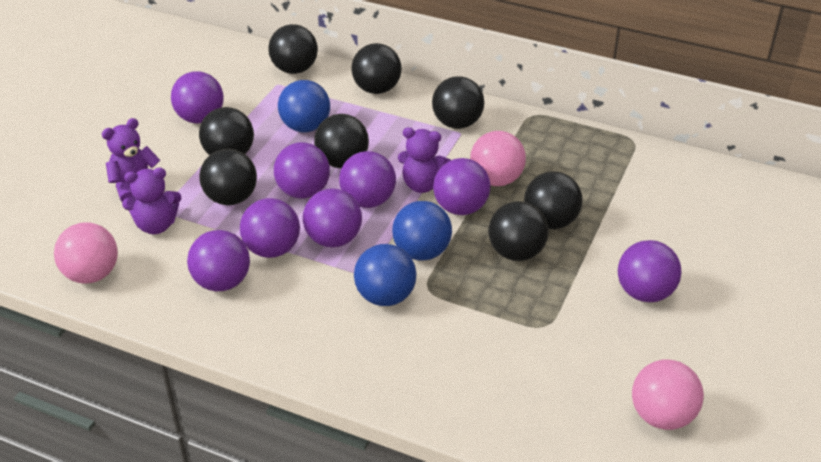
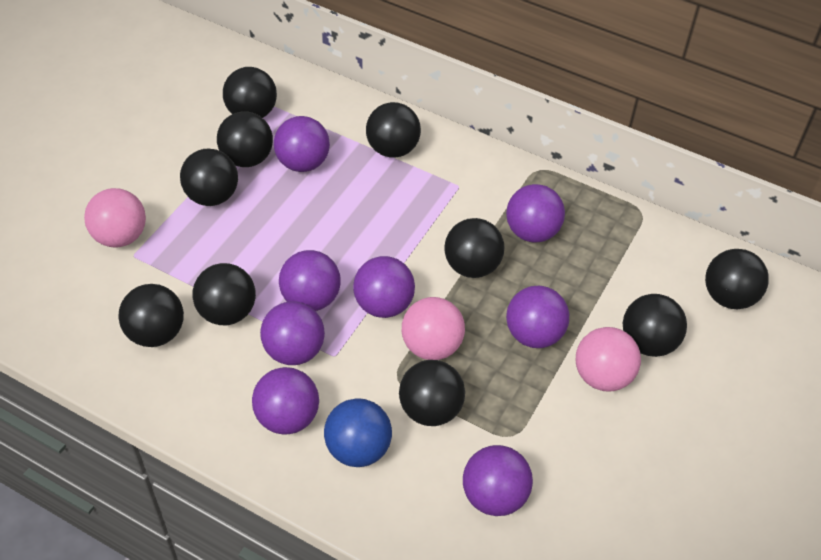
black ball: 8 -> 10
blue ball: 3 -> 1
purple teddy bear: 3 -> 0

